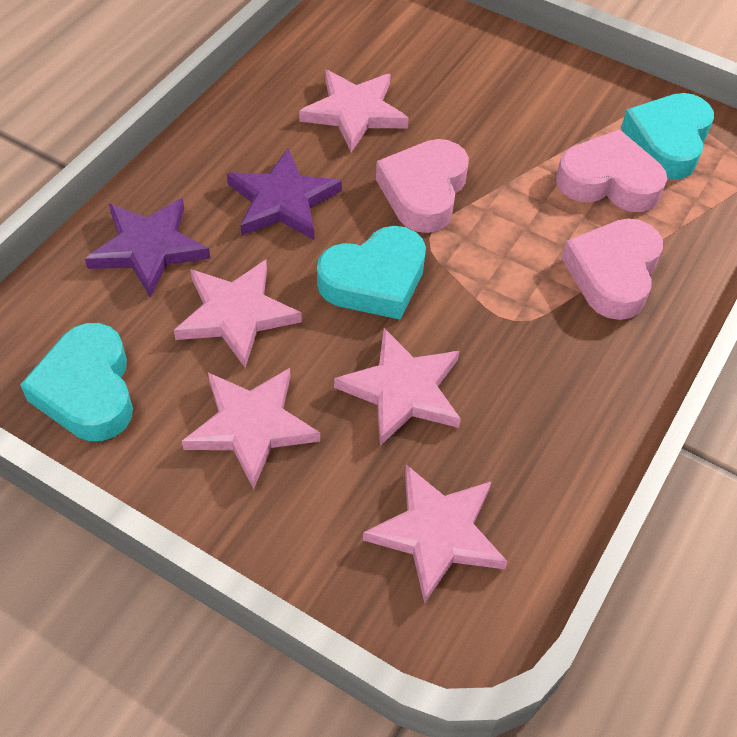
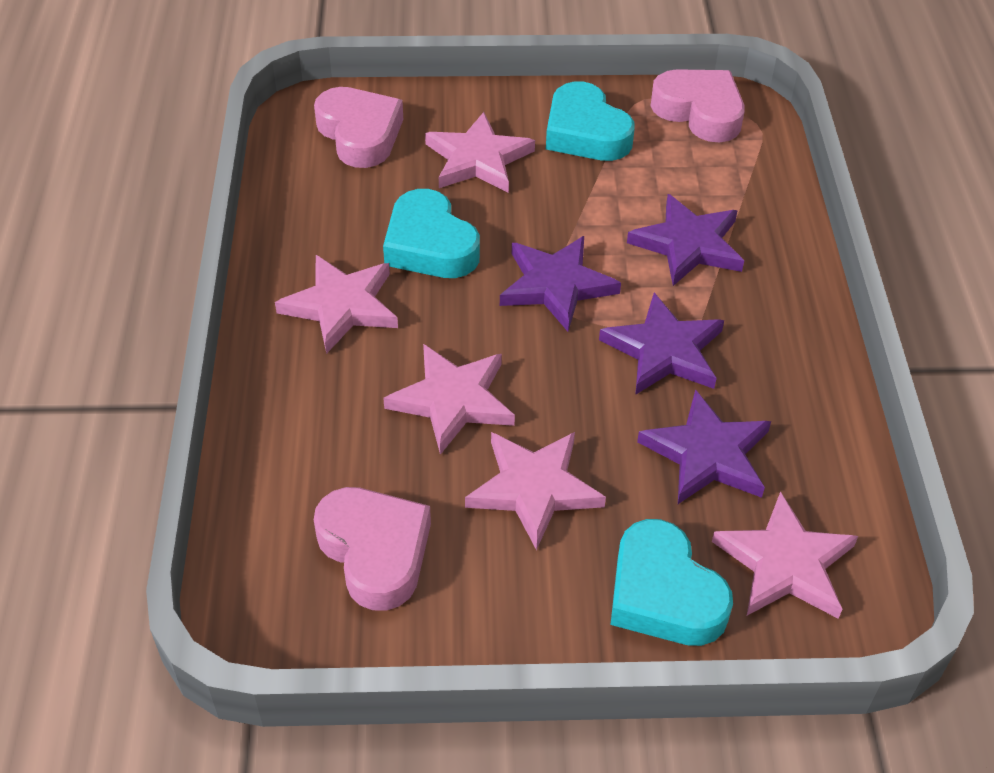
purple star: 2 -> 4

